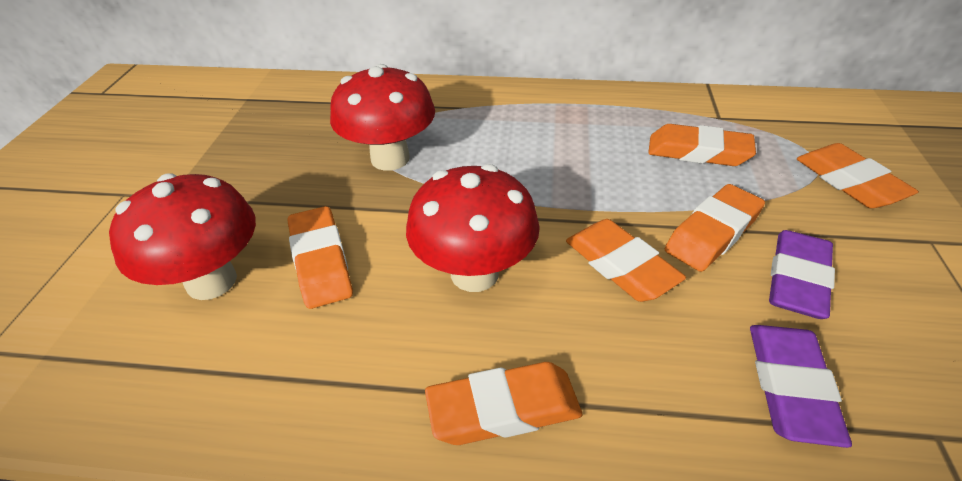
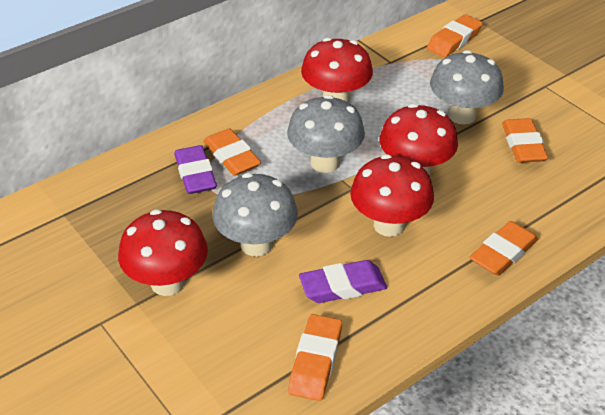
grey mushroom: 0 -> 3
orange eraser: 6 -> 5
red mushroom: 3 -> 4

